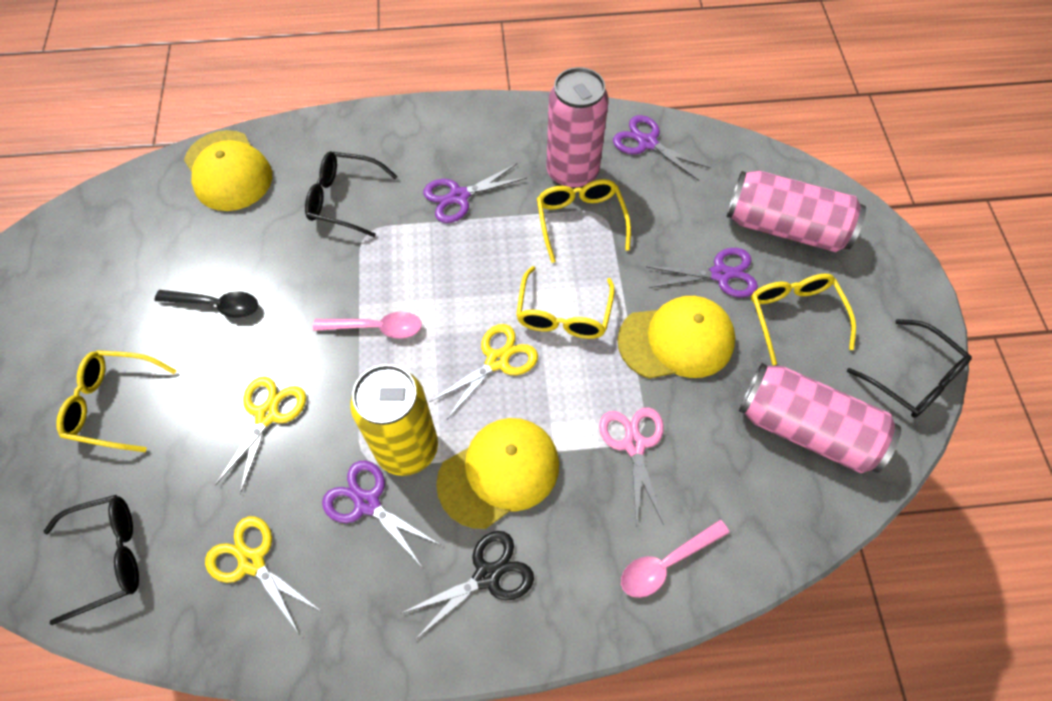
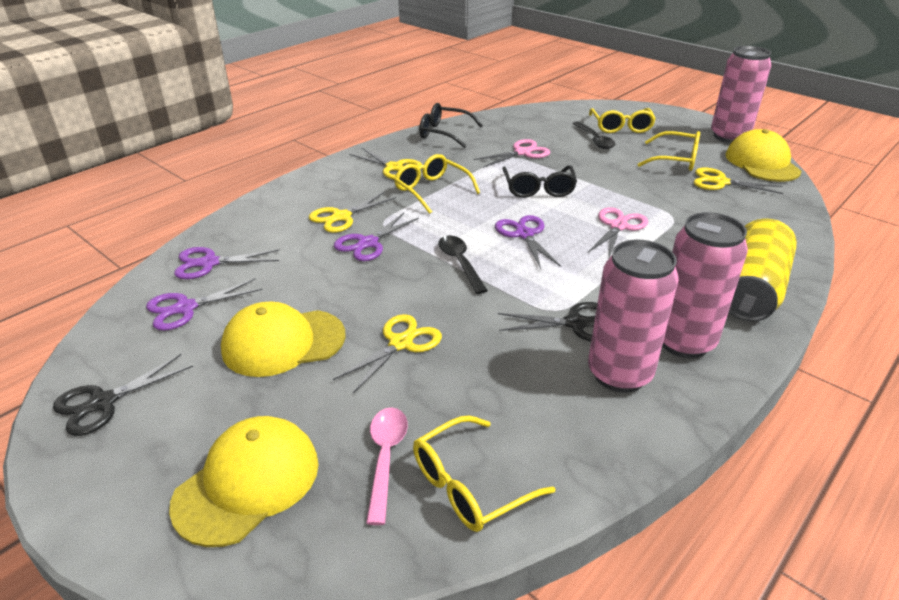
black glasses: 3 -> 2
black scissors: 1 -> 2
black spoon: 1 -> 2
pink scissors: 1 -> 2
pink spoon: 2 -> 1
yellow scissors: 3 -> 4

